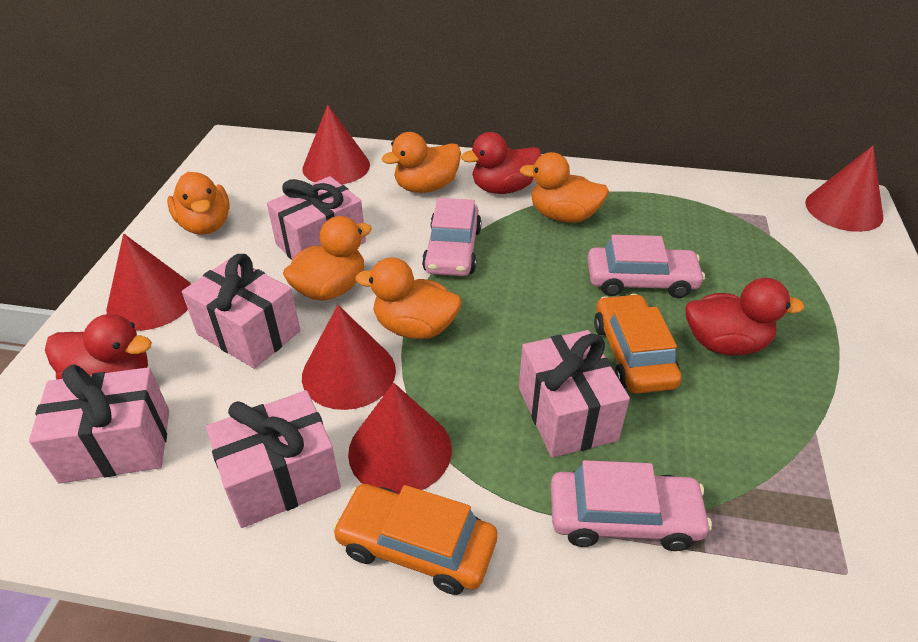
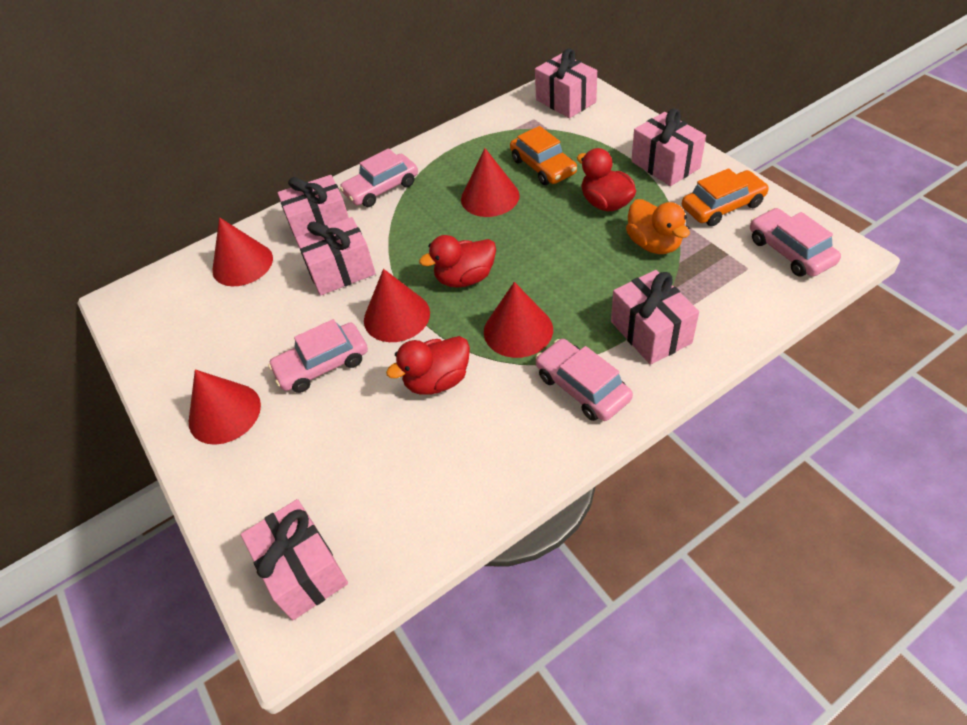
orange duck: 5 -> 1
pink car: 3 -> 4
pink gift: 5 -> 6

